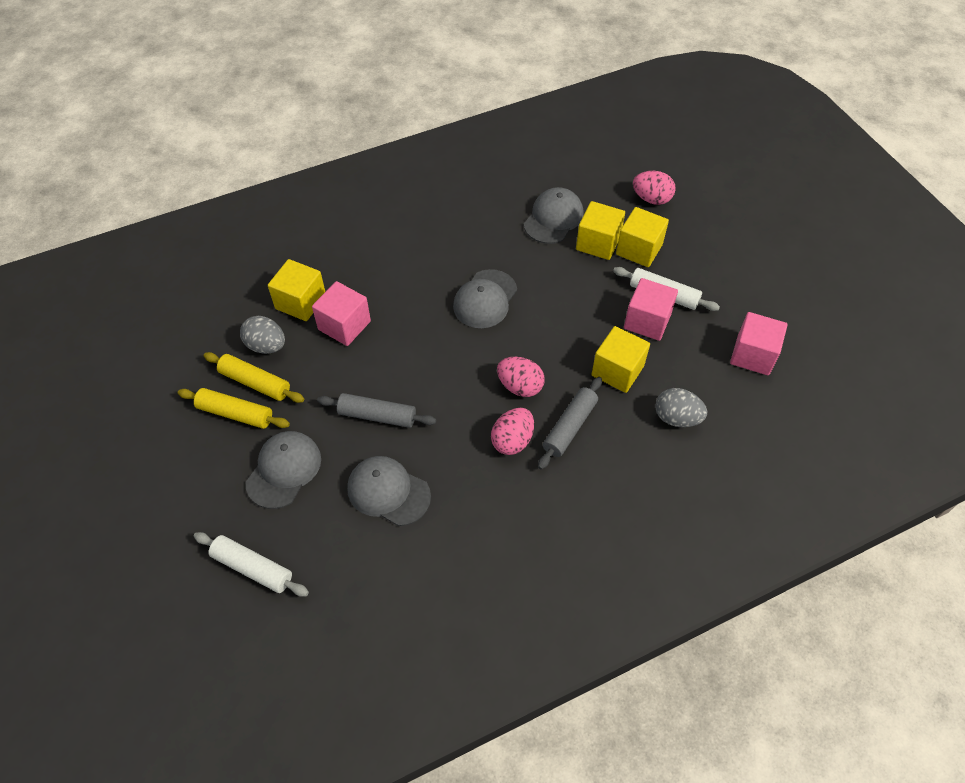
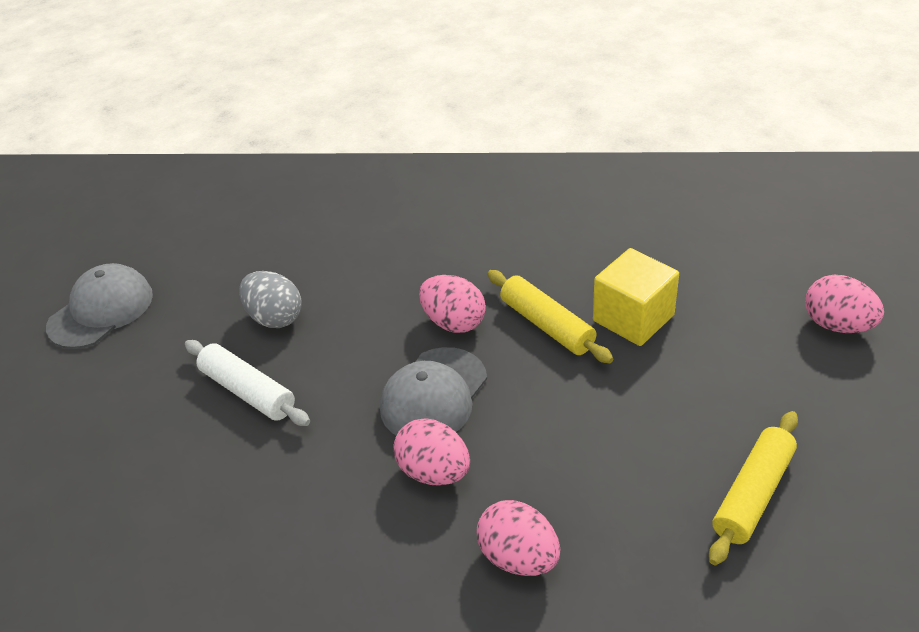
grey cap: 4 -> 2
grey egg: 2 -> 1
grey rolling pin: 2 -> 0
pink cube: 3 -> 0
pink egg: 3 -> 4
white rolling pin: 2 -> 1
yellow cube: 4 -> 1

